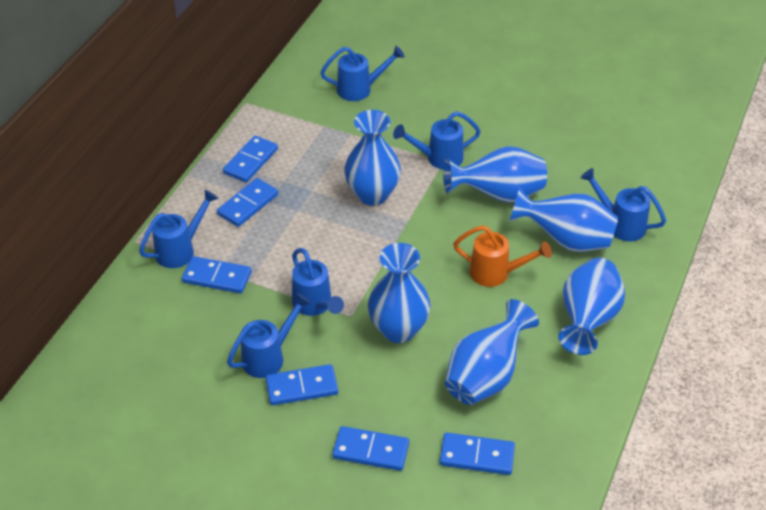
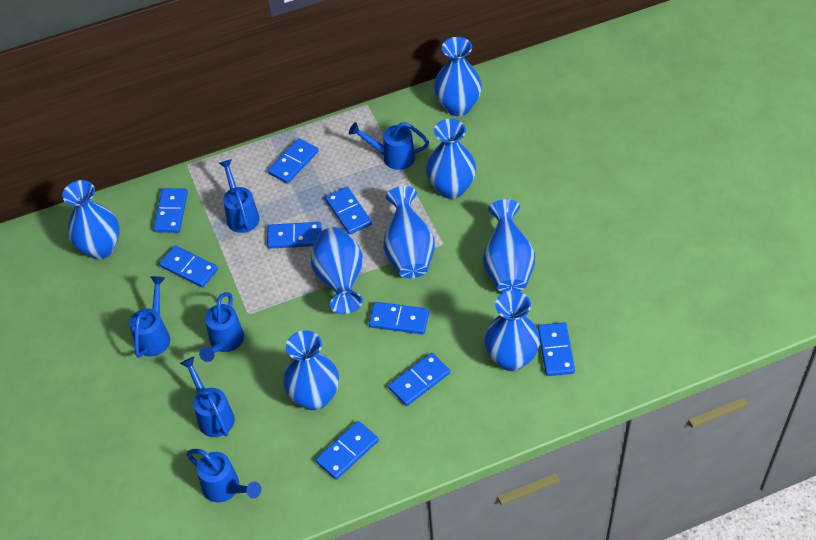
blue domino: 6 -> 9
blue vase: 6 -> 8
orange watering can: 1 -> 0

